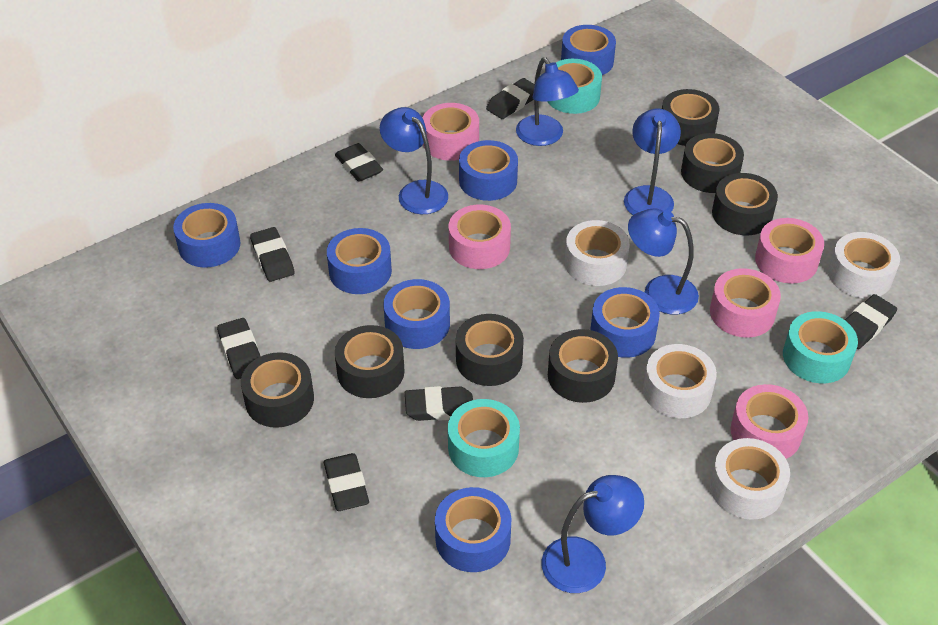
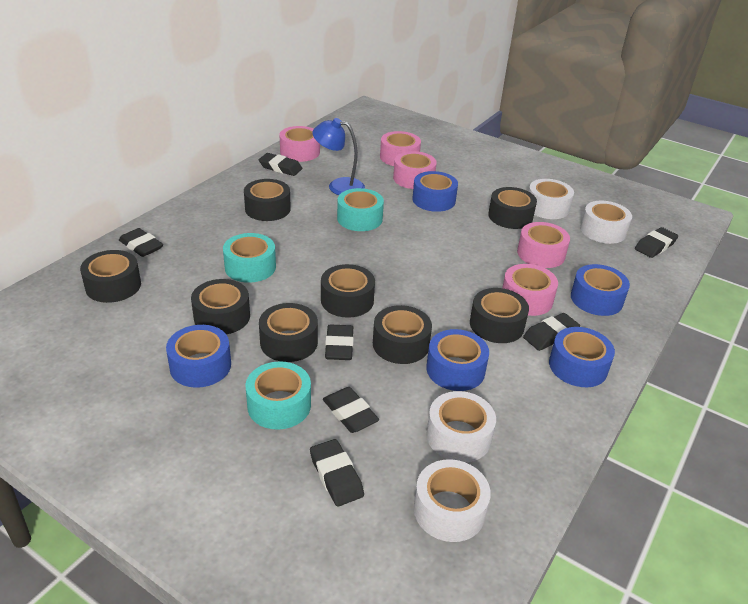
black tape: 7 -> 8
blue lamp: 5 -> 1
blue tape: 7 -> 5

